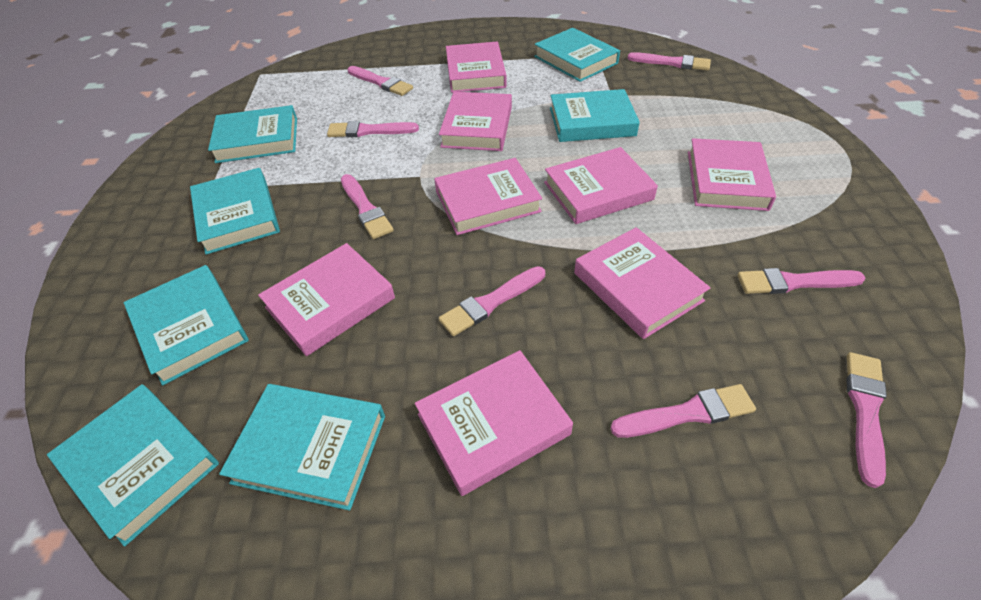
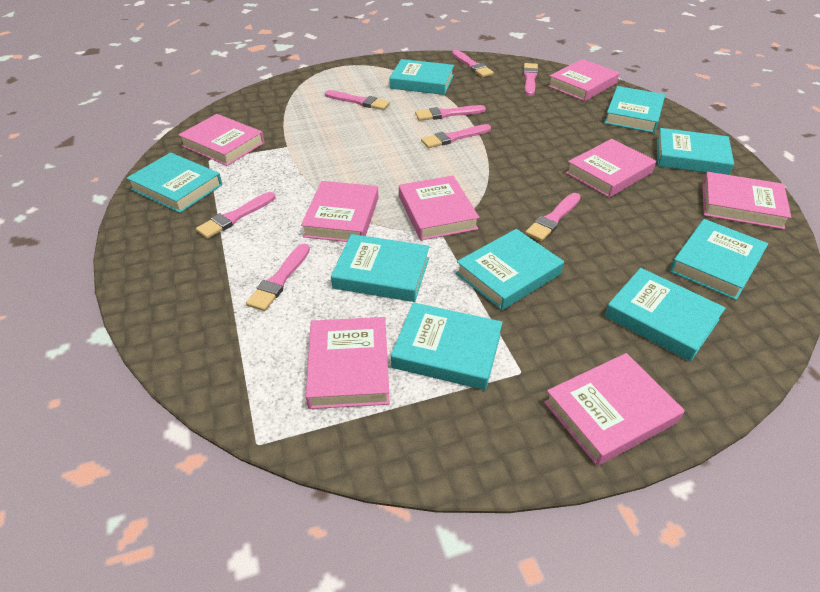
turquoise book: 7 -> 9

